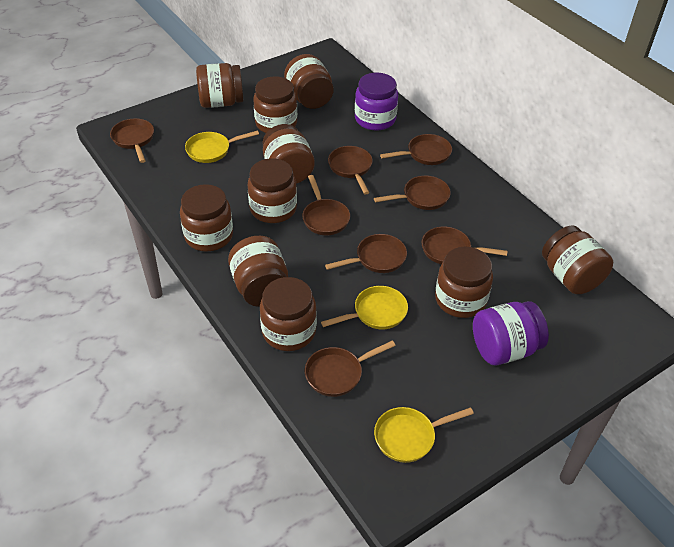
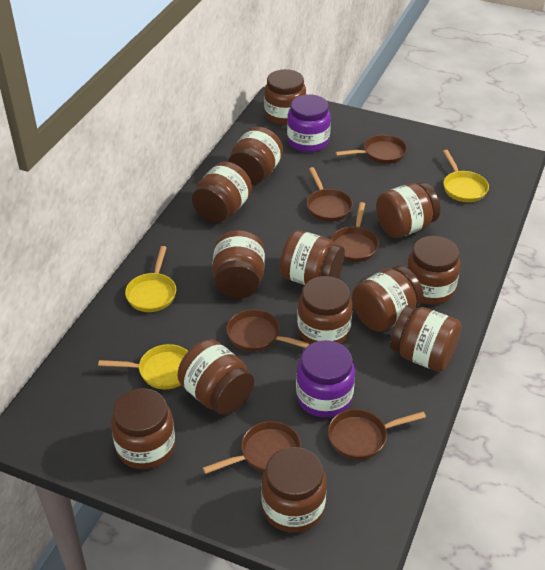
brown jar: 10 -> 13
brown pan: 8 -> 6

